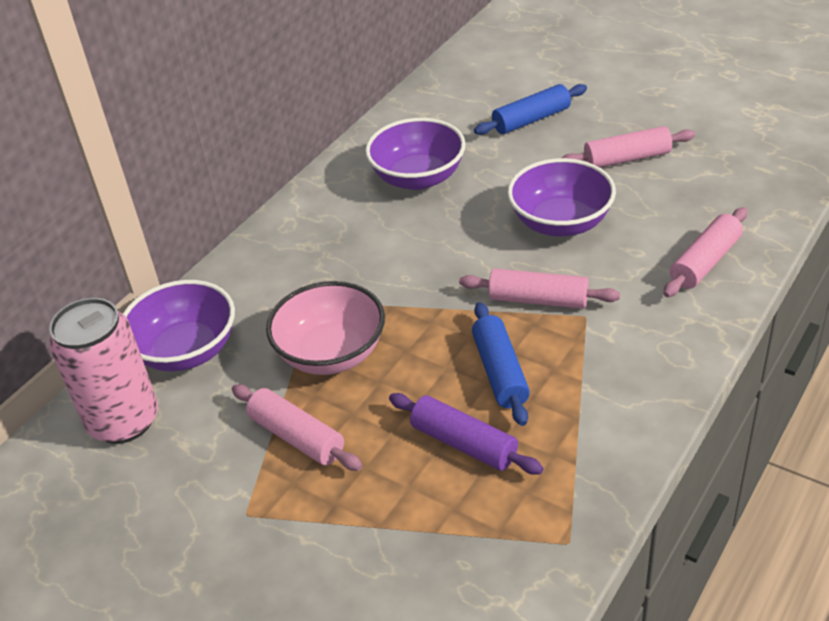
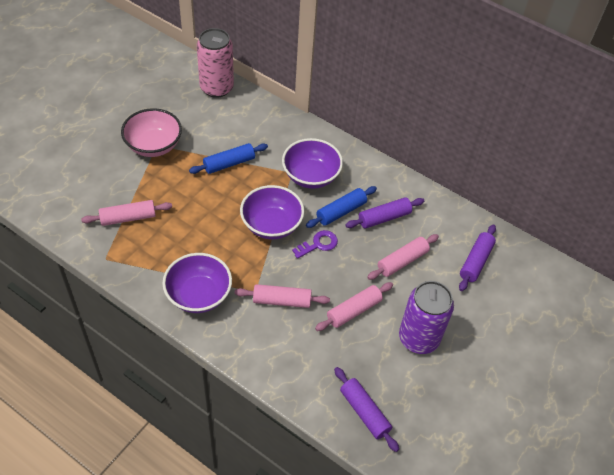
purple can: 0 -> 1
purple key: 0 -> 1
purple rolling pin: 1 -> 3

